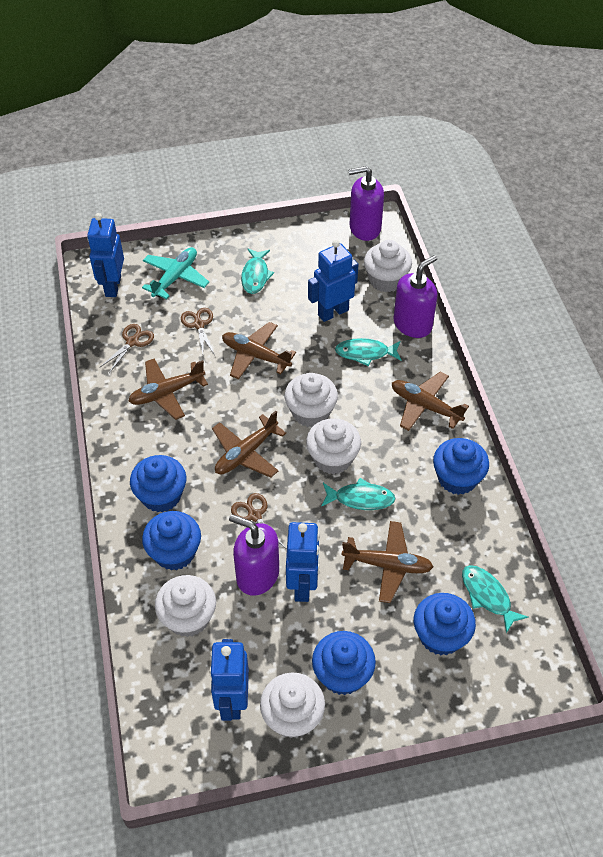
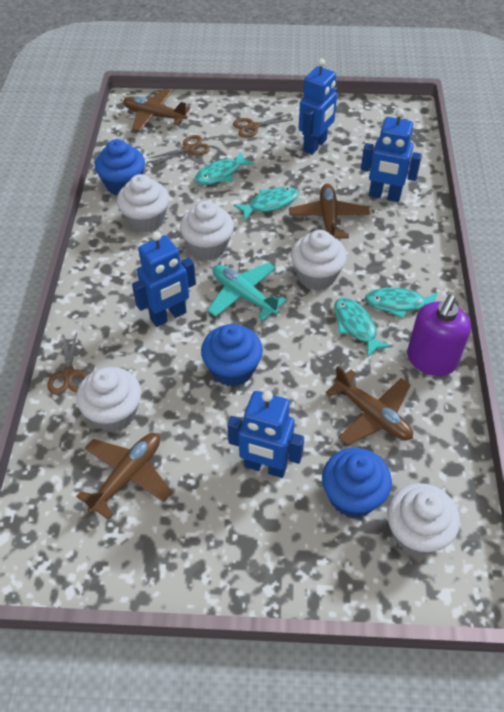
blue cupcake: 5 -> 3
brown plane: 5 -> 4
purple soap dispenser: 3 -> 1

